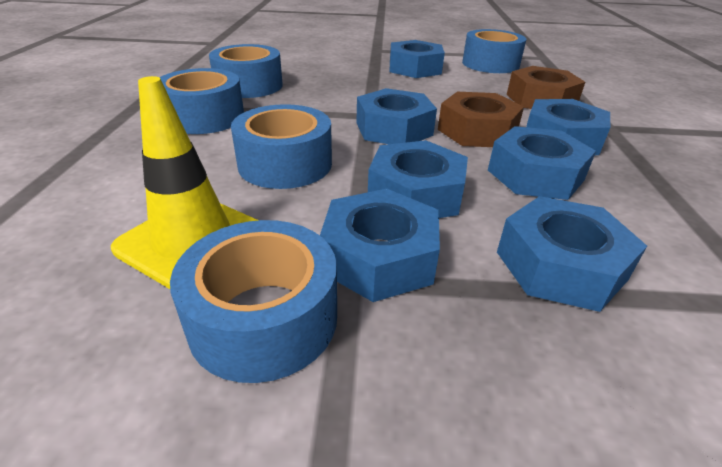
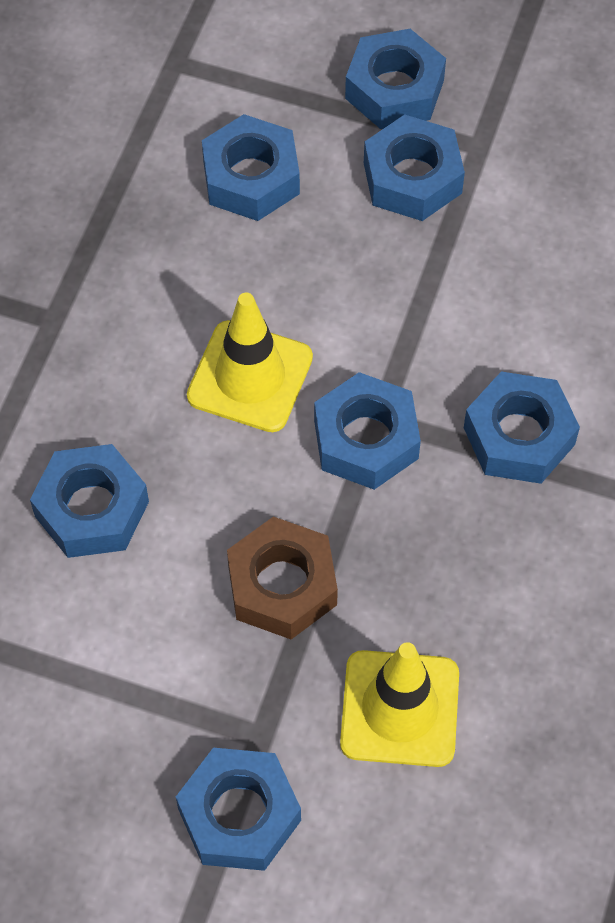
blue tape: 5 -> 0
brown nut: 2 -> 1
yellow traffic cone: 1 -> 2

